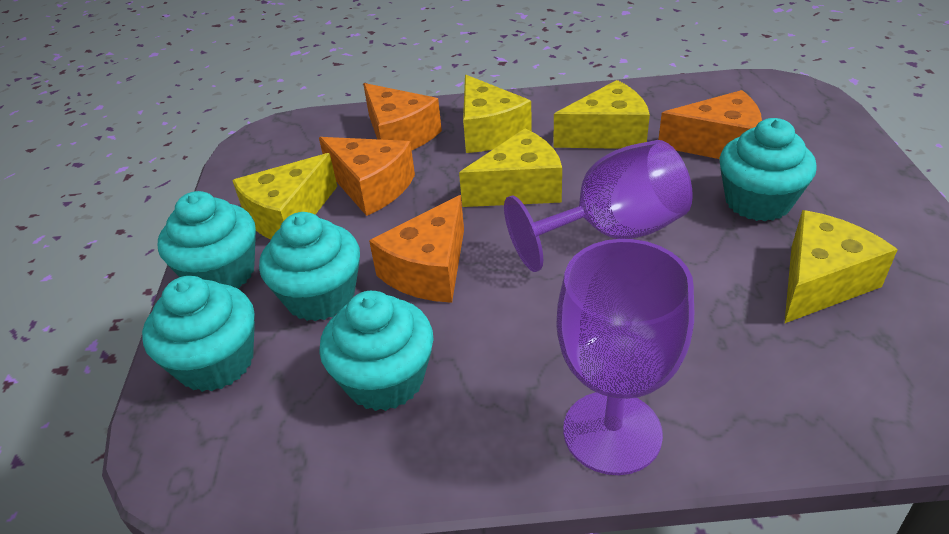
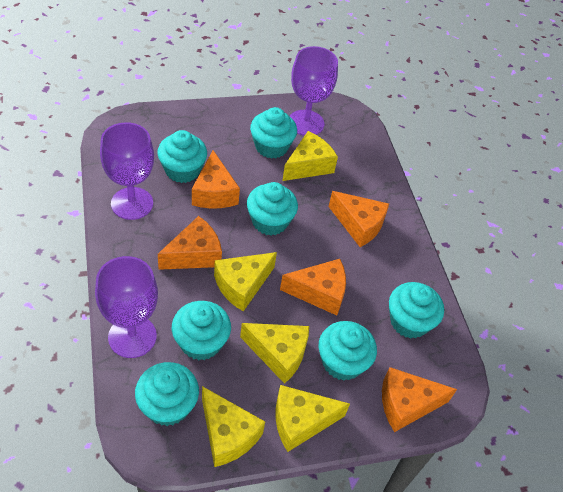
orange cheese: 4 -> 5
purple goblet: 2 -> 3
turquoise cupcake: 5 -> 7

